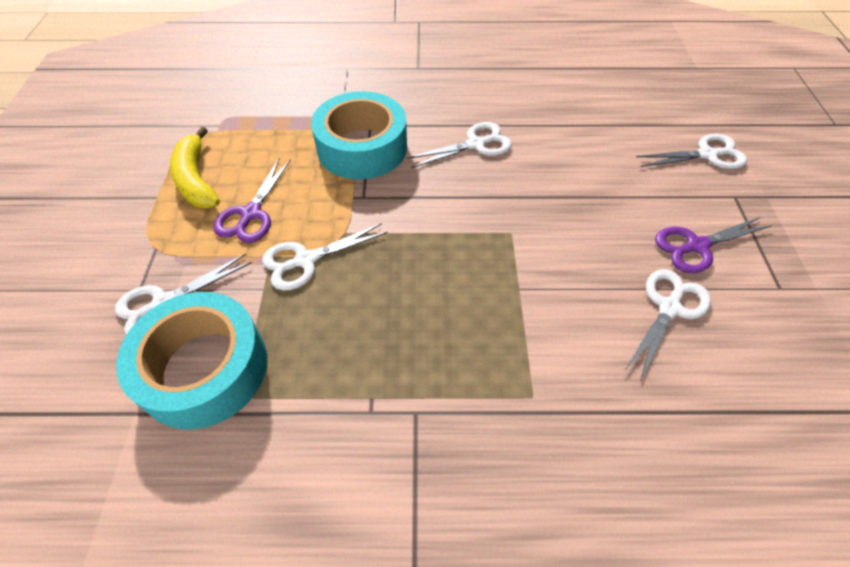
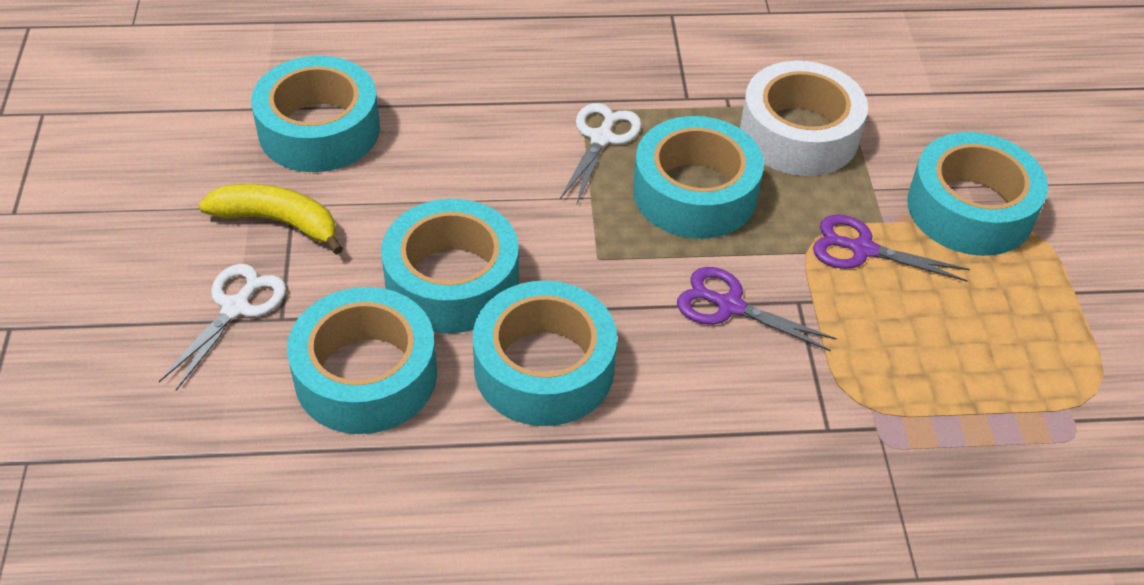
turquoise tape: 2 -> 6
white scissors: 5 -> 2
white tape: 0 -> 1

